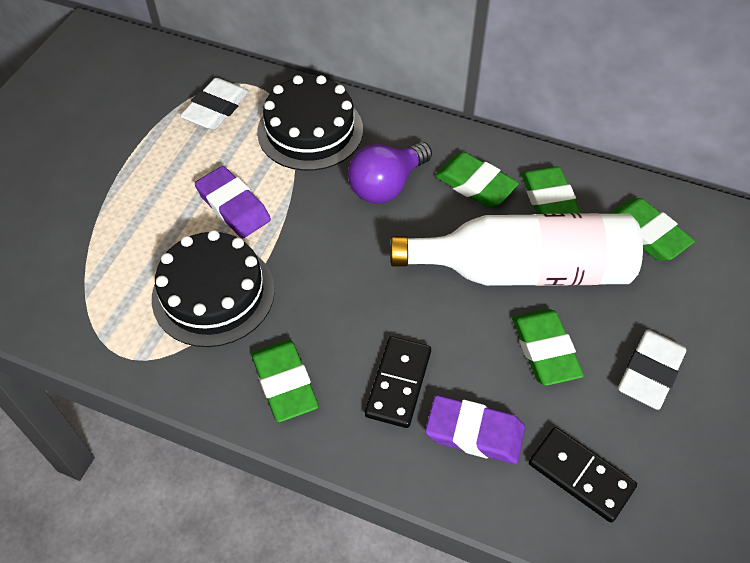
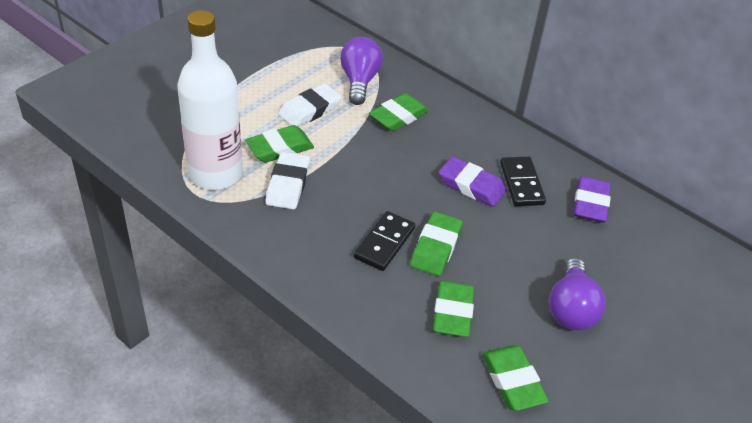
black cake: 2 -> 0
purple light bulb: 1 -> 2

